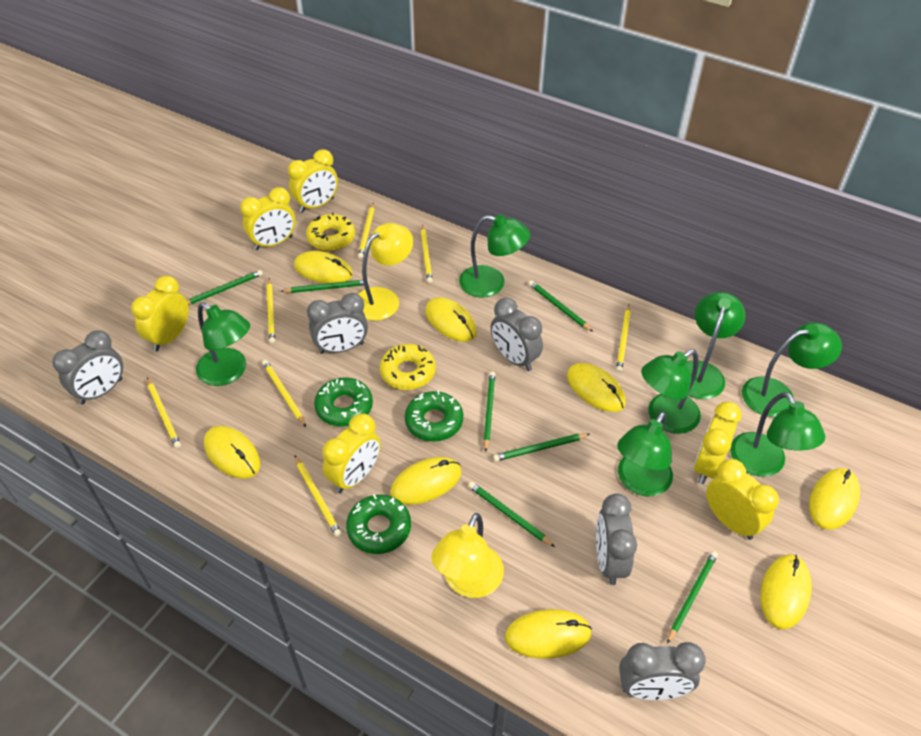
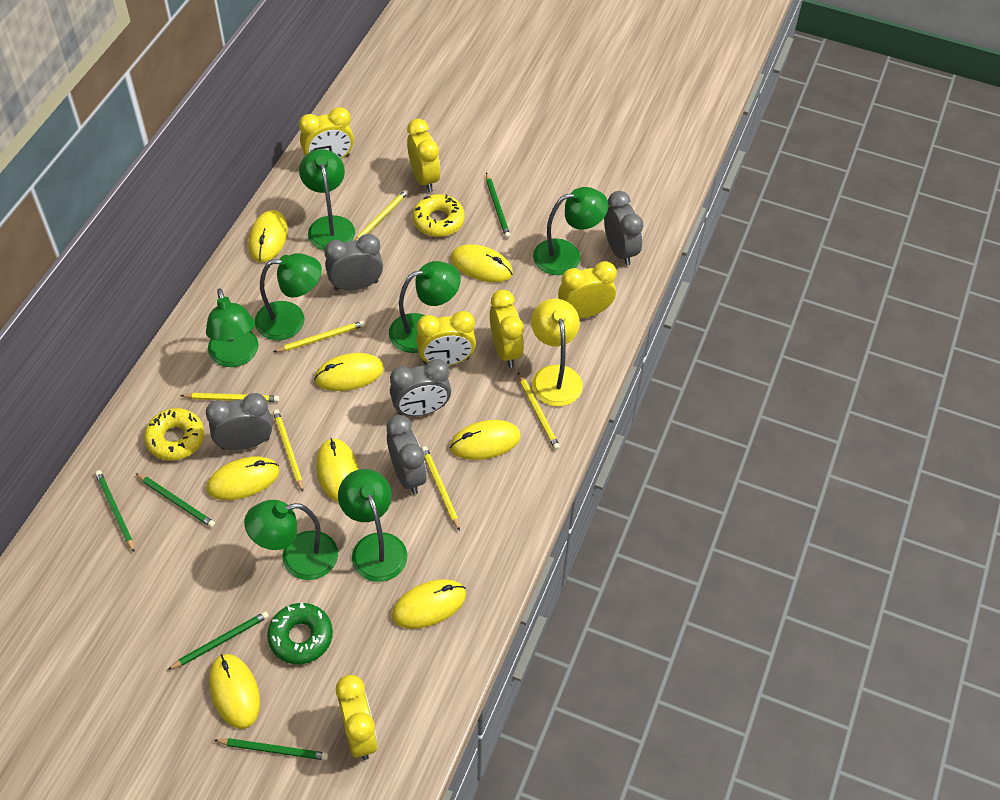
green donut: 3 -> 1
green pencil: 7 -> 5
yellow lamp: 2 -> 1
yellow pencil: 7 -> 6

